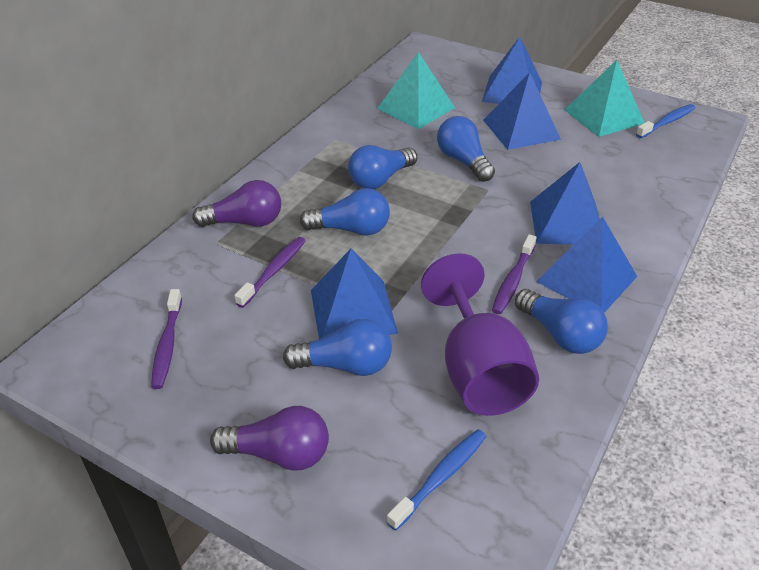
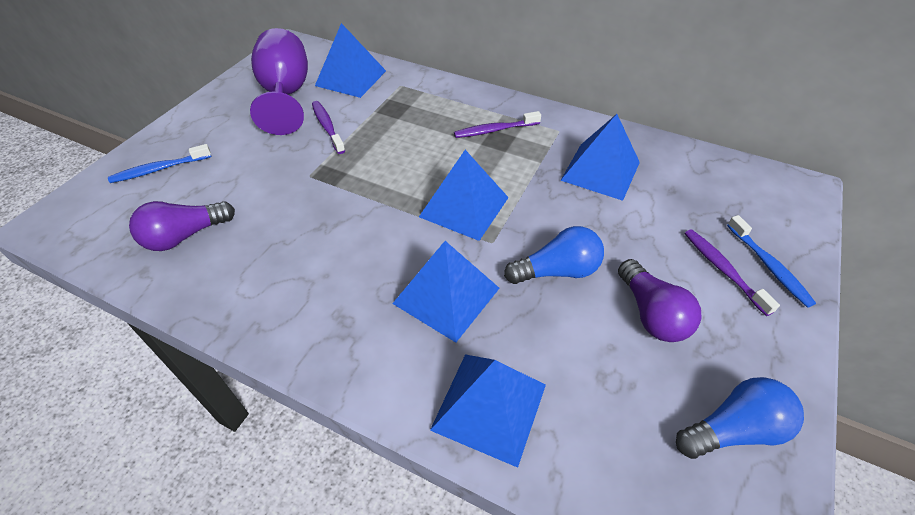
blue light bulb: 5 -> 2
turquoise pyramid: 2 -> 0

